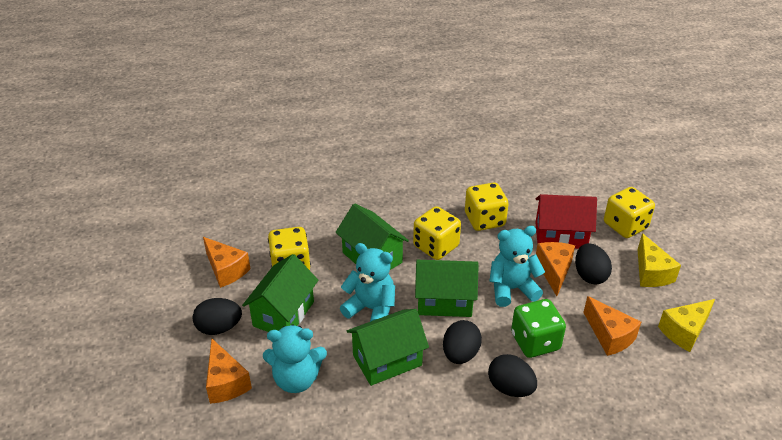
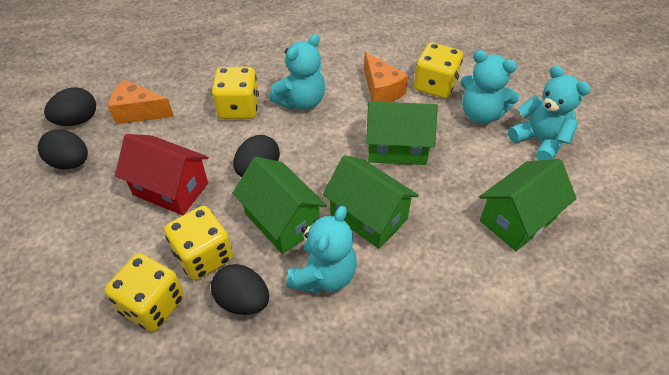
green dice: 1 -> 0
orange cheese: 4 -> 2
turquoise teddy bear: 3 -> 4
yellow cheese: 2 -> 0

